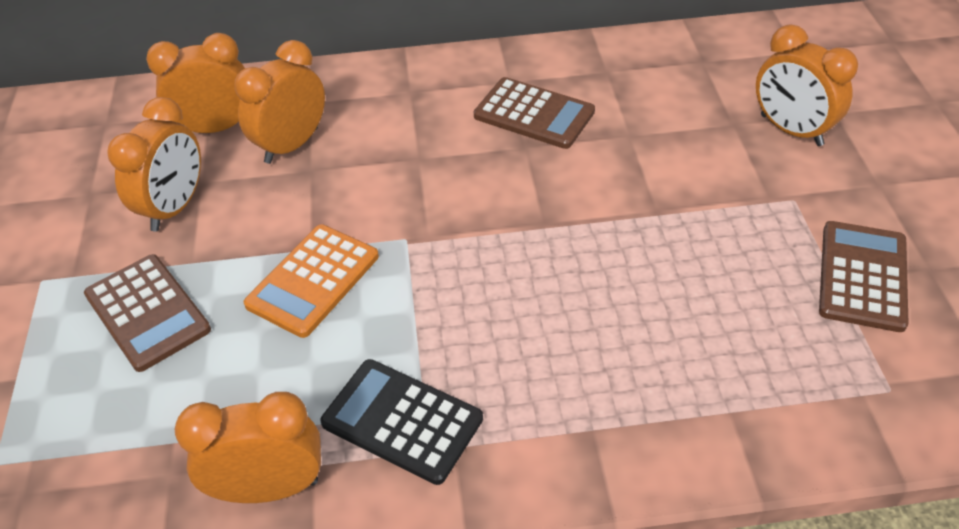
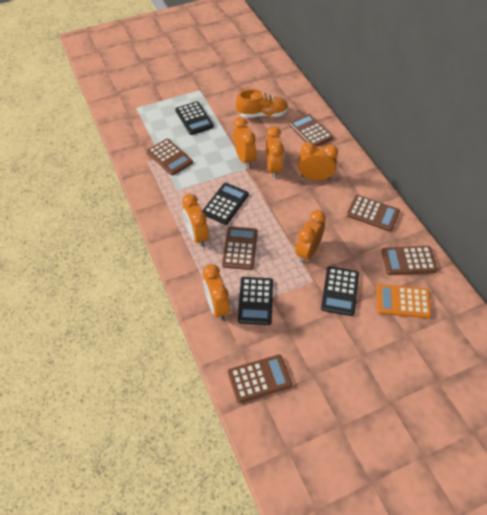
black calculator: 1 -> 4
brown calculator: 3 -> 6
orange clock: 5 -> 6
orange shoe: 0 -> 1

